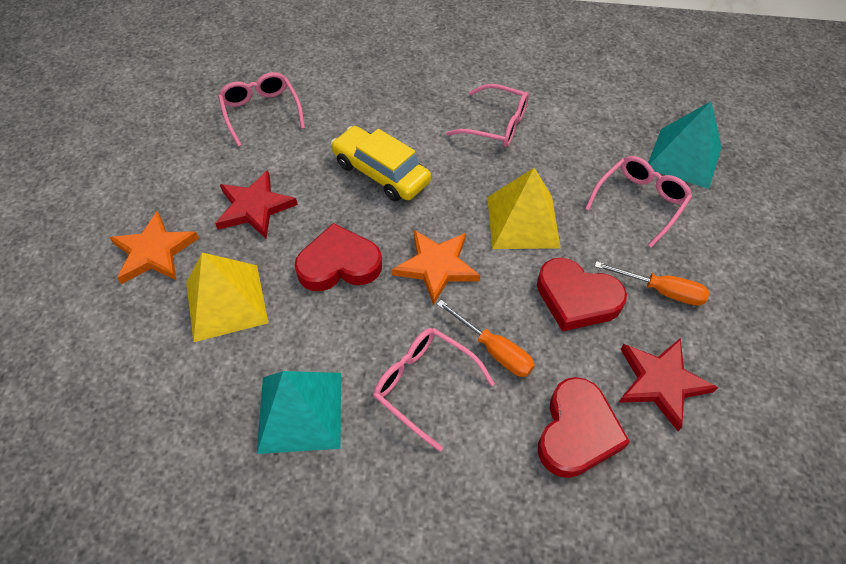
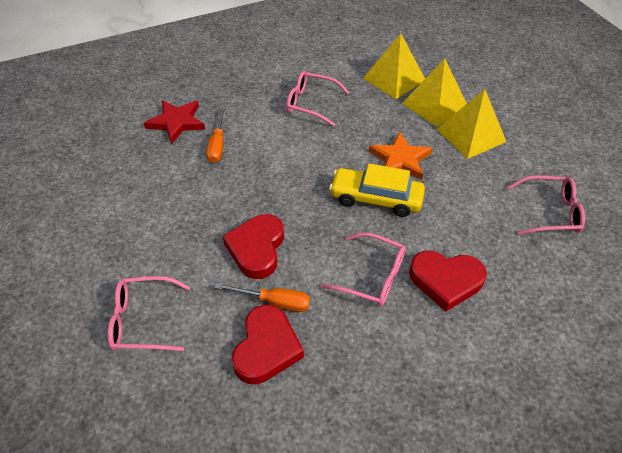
orange star: 2 -> 1
red star: 2 -> 1
turquoise pyramid: 2 -> 0
yellow pyramid: 2 -> 3

